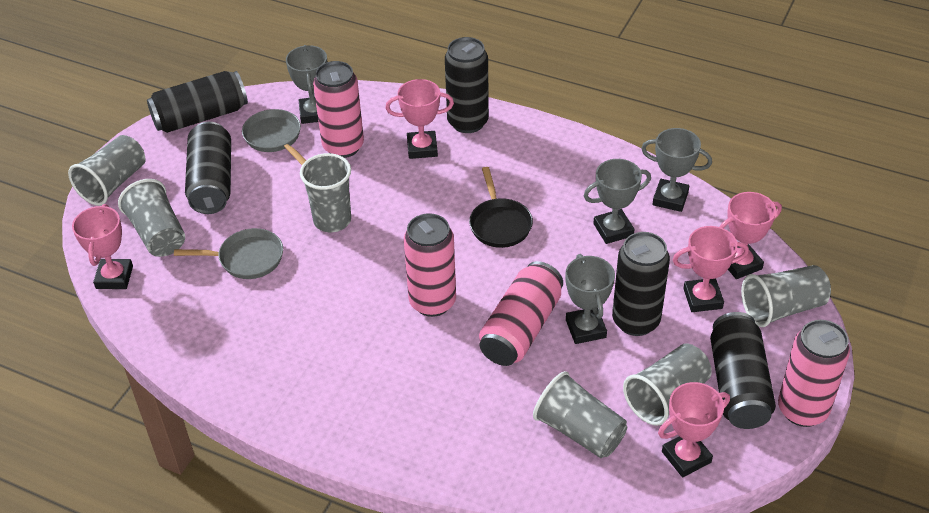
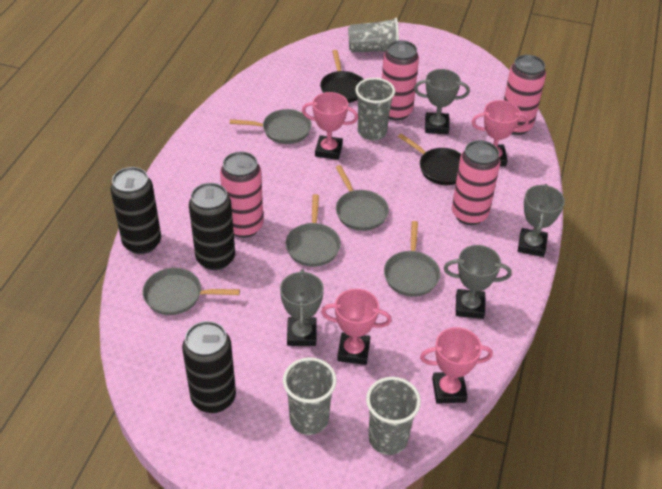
black can: 5 -> 3
black pan: 1 -> 2
grey cup: 6 -> 4
grey pan: 2 -> 5
pink trophy: 5 -> 4

